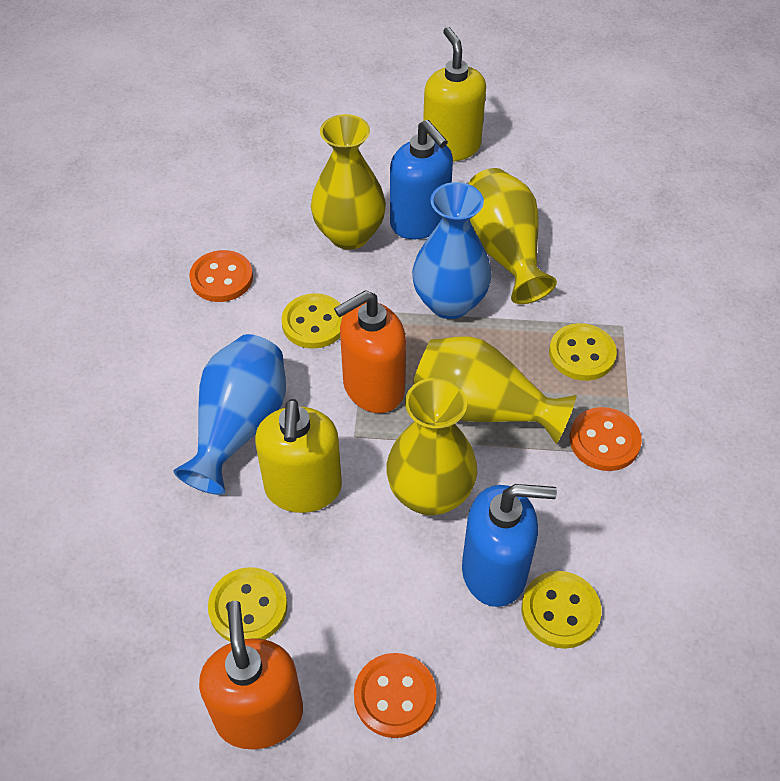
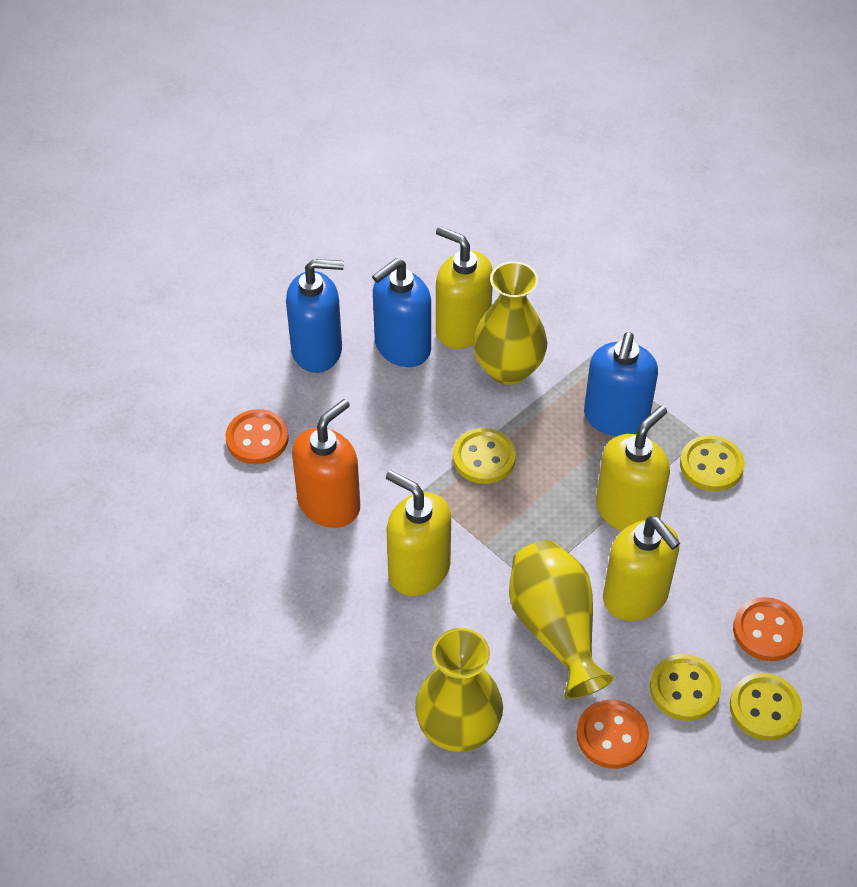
blue soap dispenser: 2 -> 3
blue vase: 2 -> 0
orange soap dispenser: 2 -> 1
yellow soap dispenser: 2 -> 4
yellow vase: 4 -> 3

